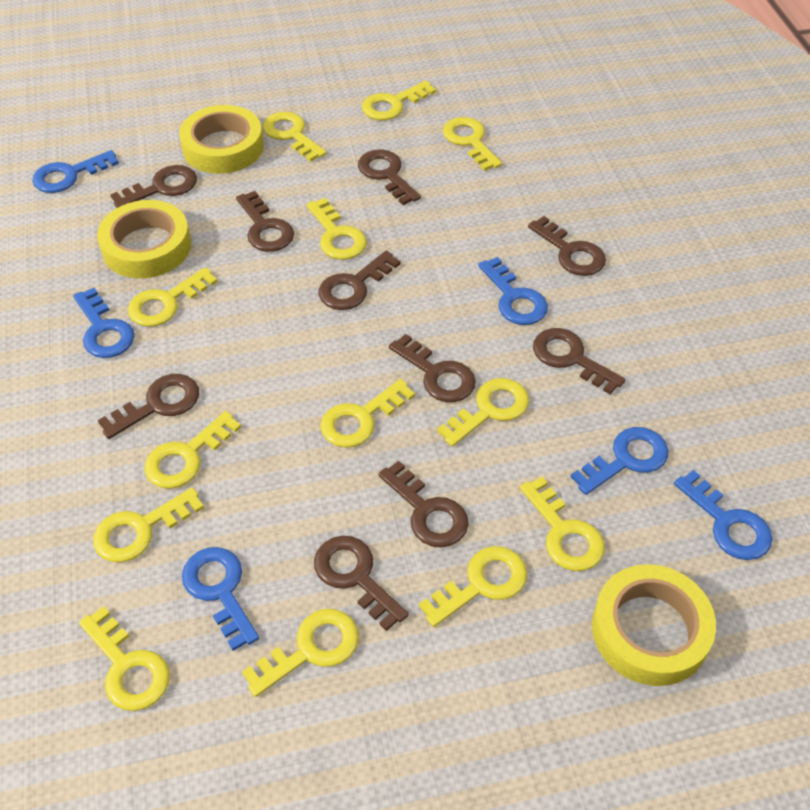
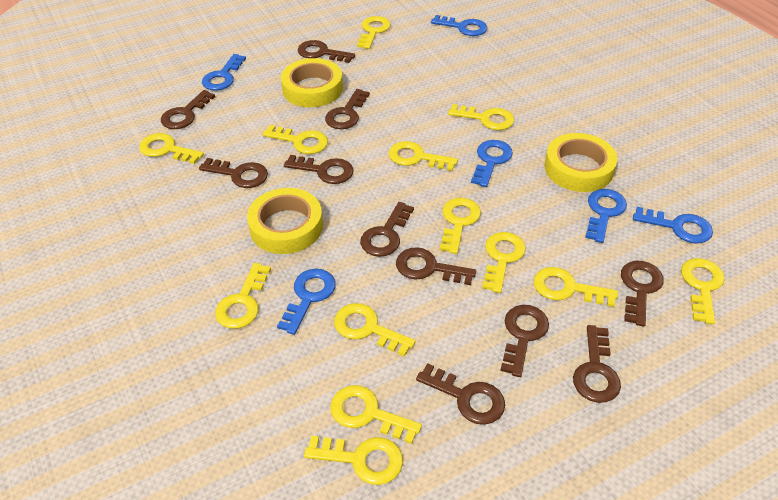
brown key: 10 -> 11

